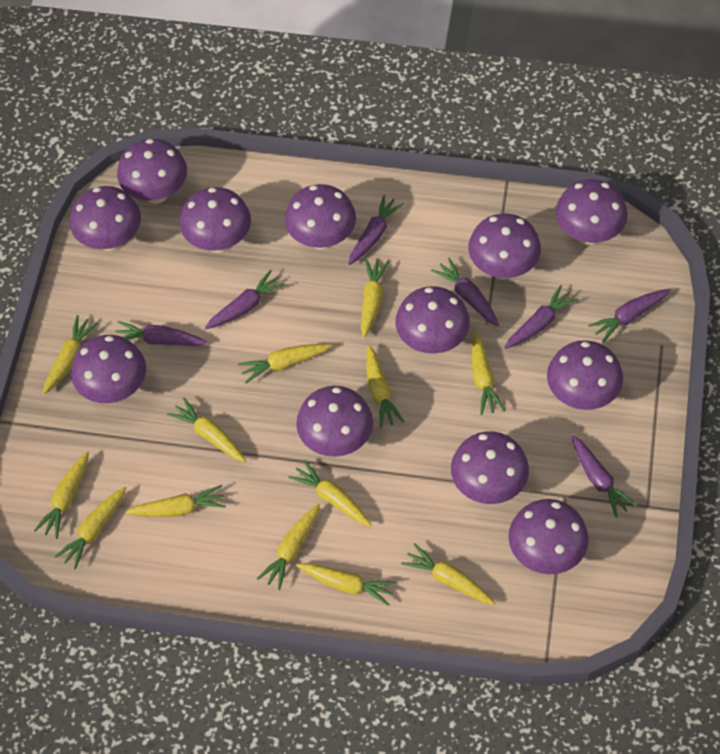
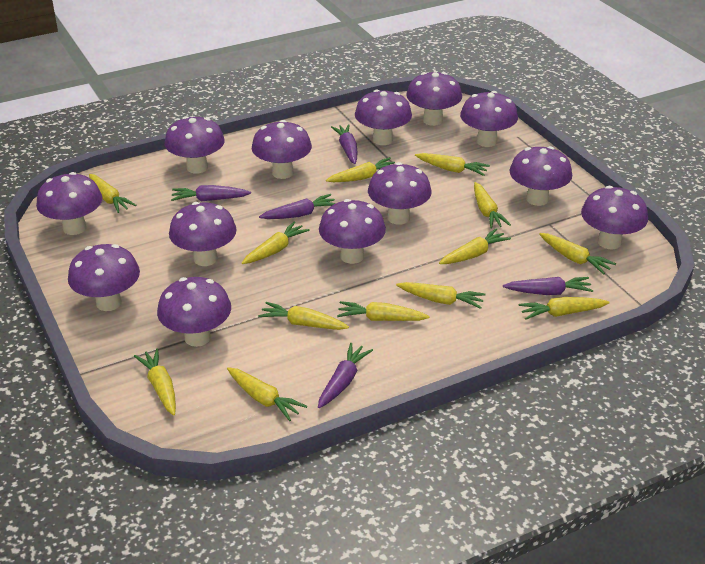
purple carrot: 7 -> 5
purple mushroom: 12 -> 13

